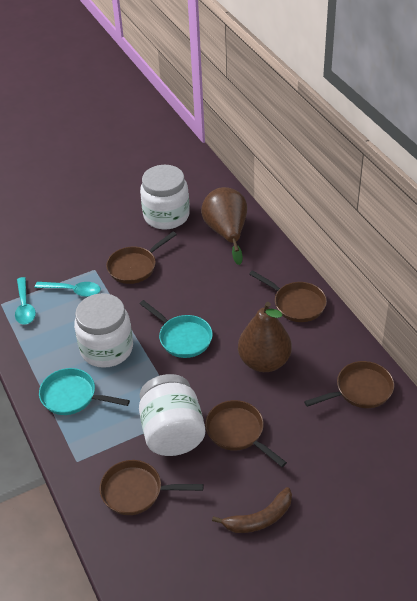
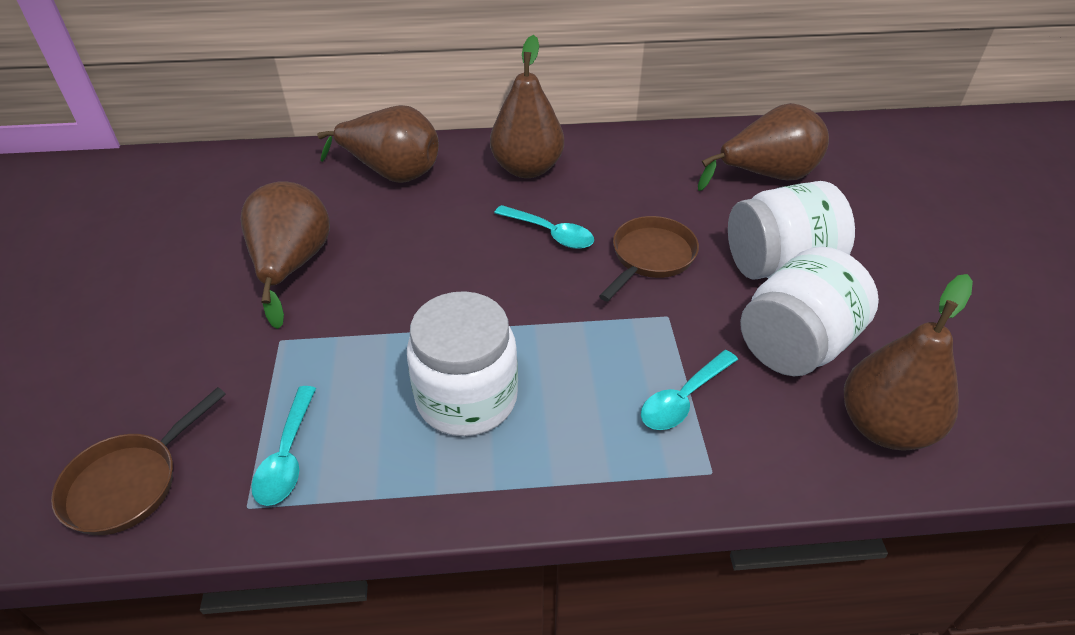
brown banana: 1 -> 0
brown pan: 5 -> 2
brown pear: 2 -> 5
turquoise pan: 2 -> 0
turquoise spoon: 2 -> 3

